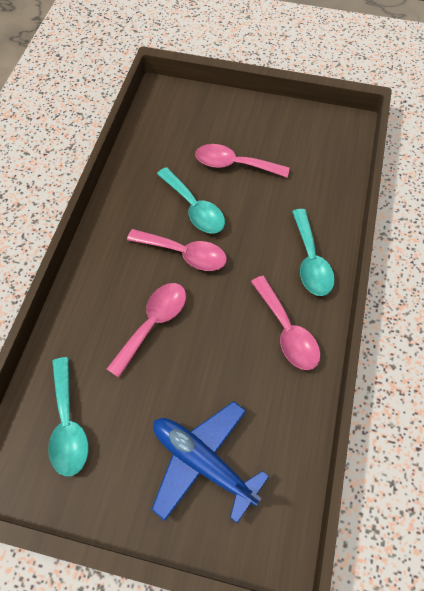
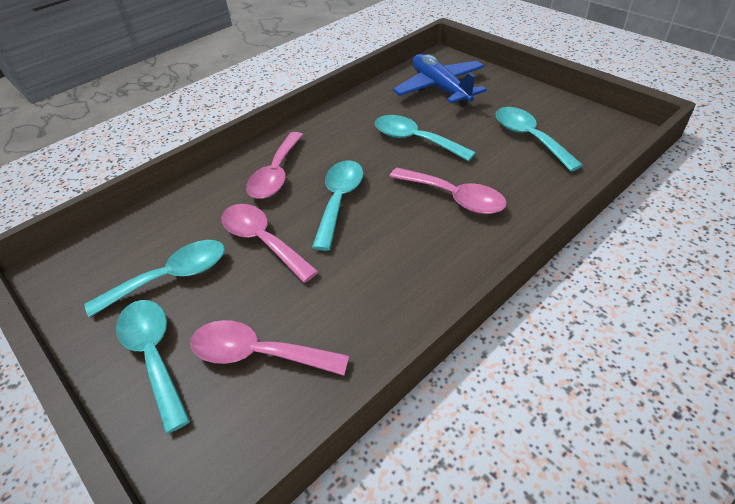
turquoise spoon: 3 -> 5

